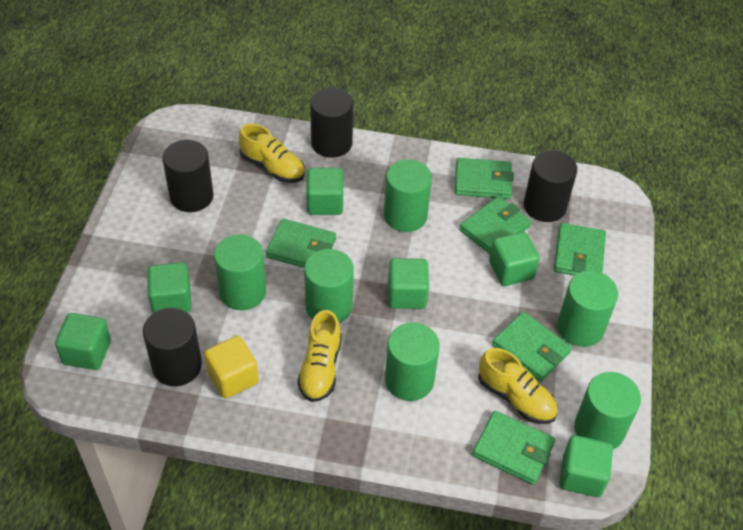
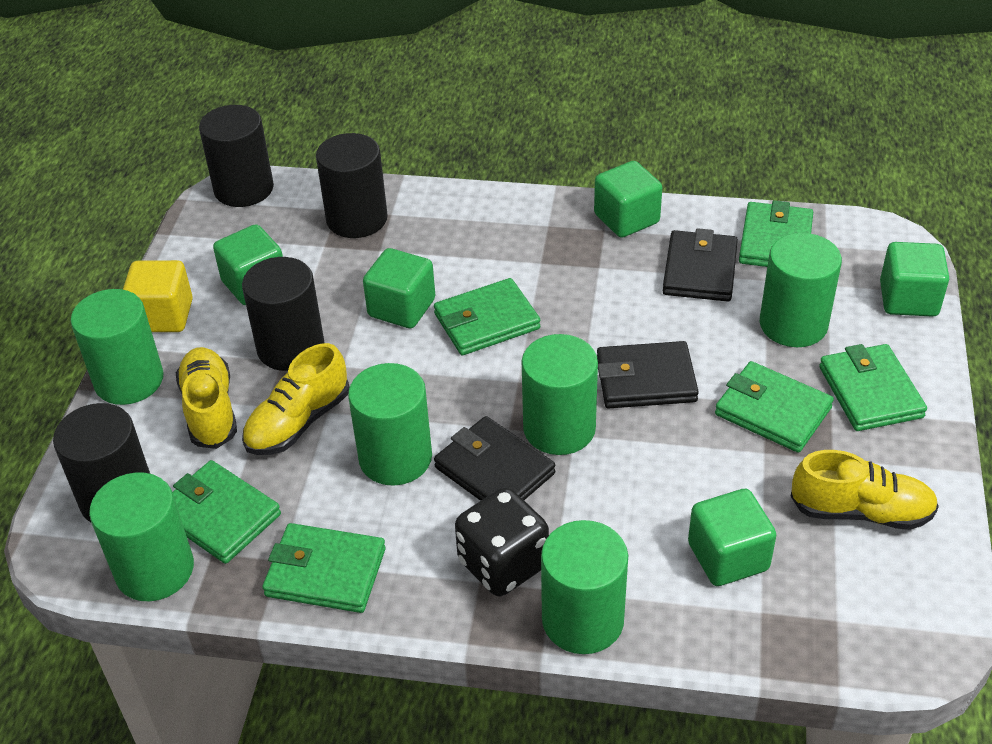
black dice: 0 -> 1
black wallet: 0 -> 3
green cube: 6 -> 5

